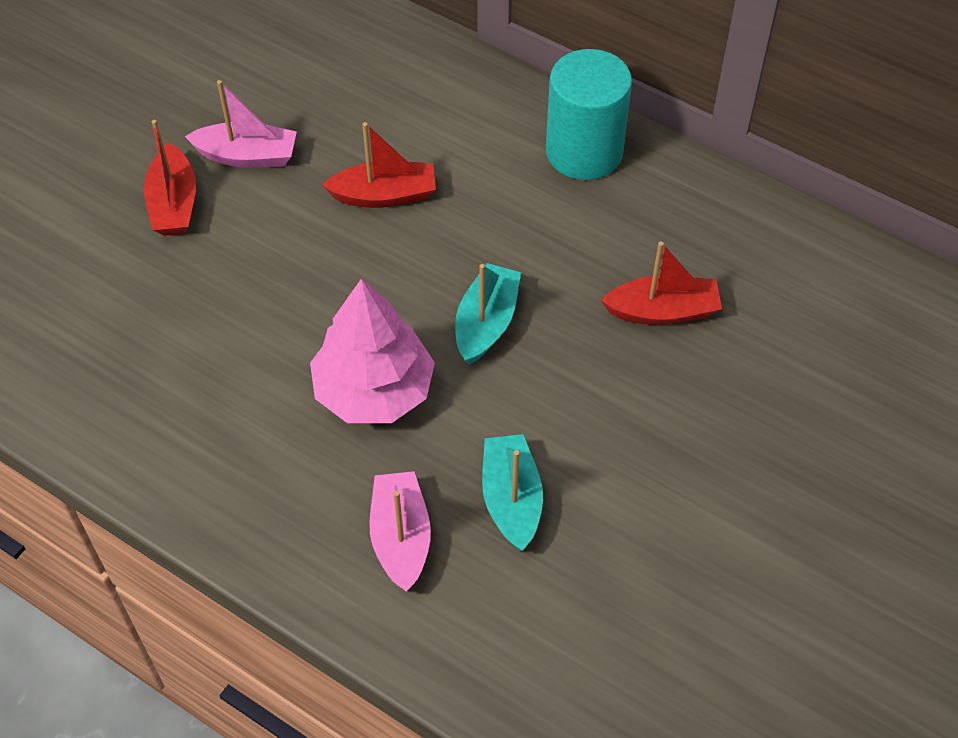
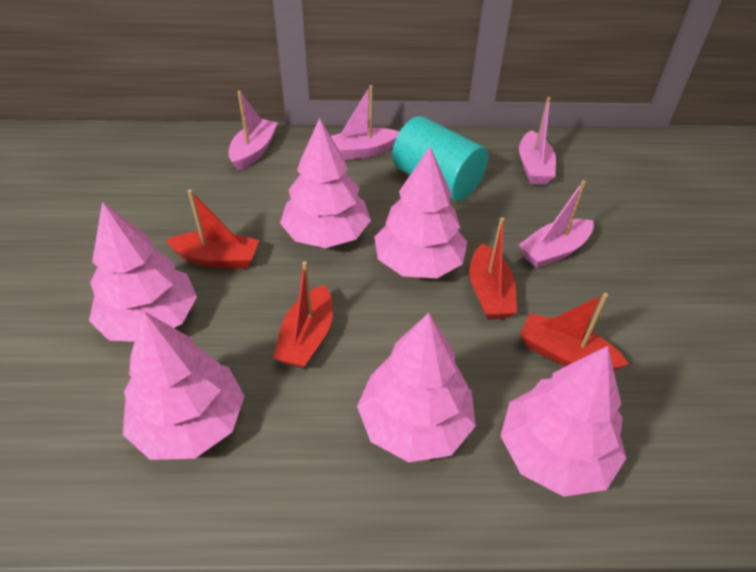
pink boat: 2 -> 4
pink tree: 1 -> 6
red boat: 3 -> 4
turquoise boat: 2 -> 0

